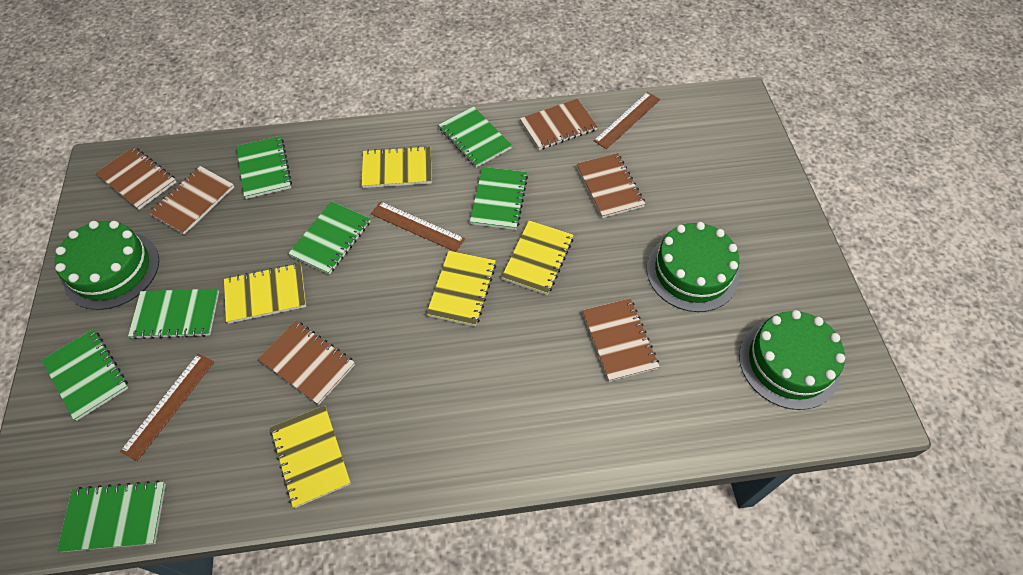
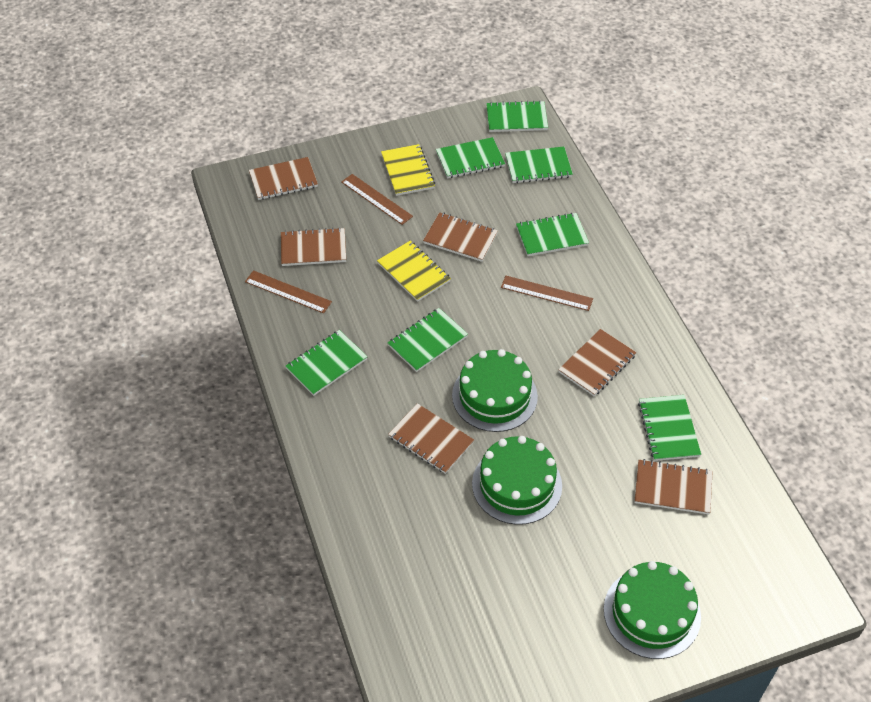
yellow notebook: 5 -> 2

